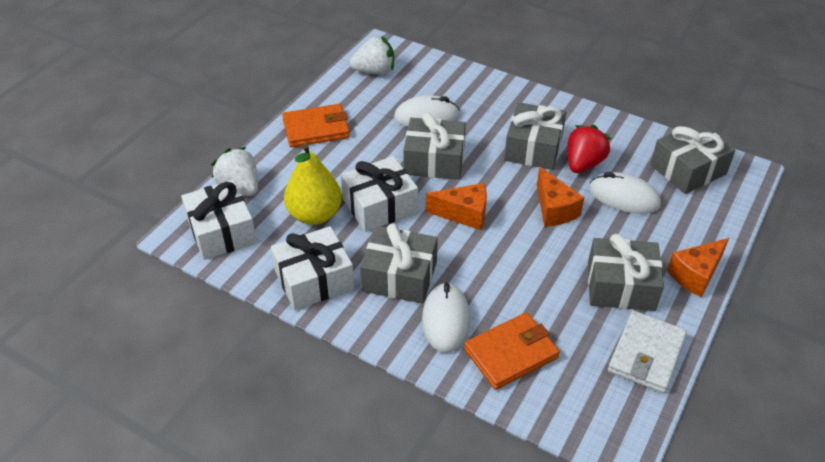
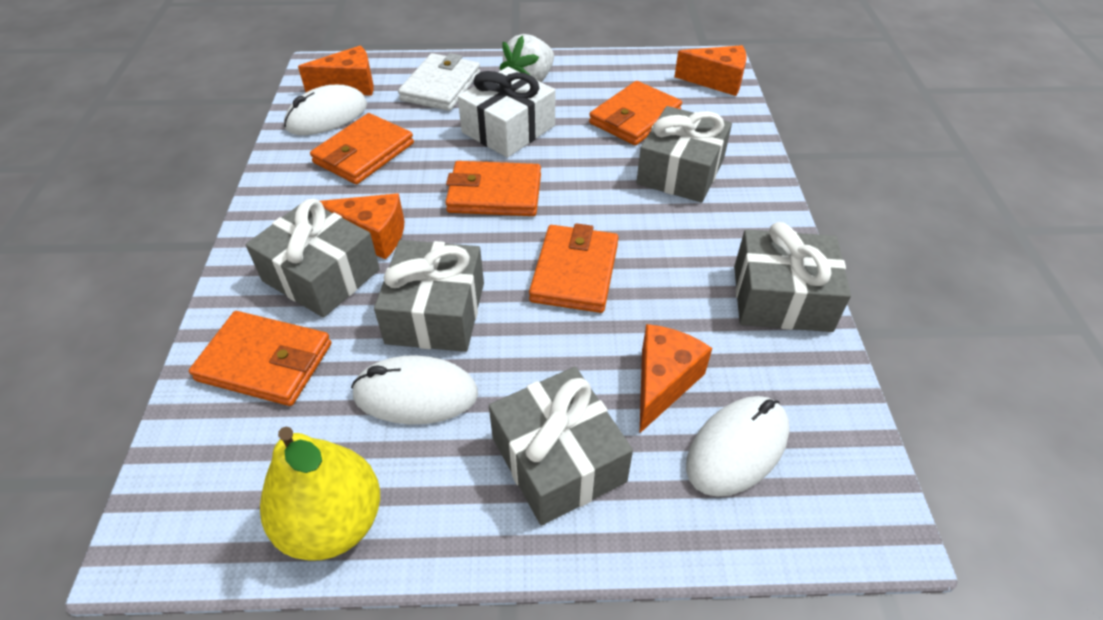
orange cheese: 3 -> 4
orange wallet: 2 -> 5
red strawberry: 1 -> 0
white gift: 3 -> 1
white strawberry: 2 -> 1

